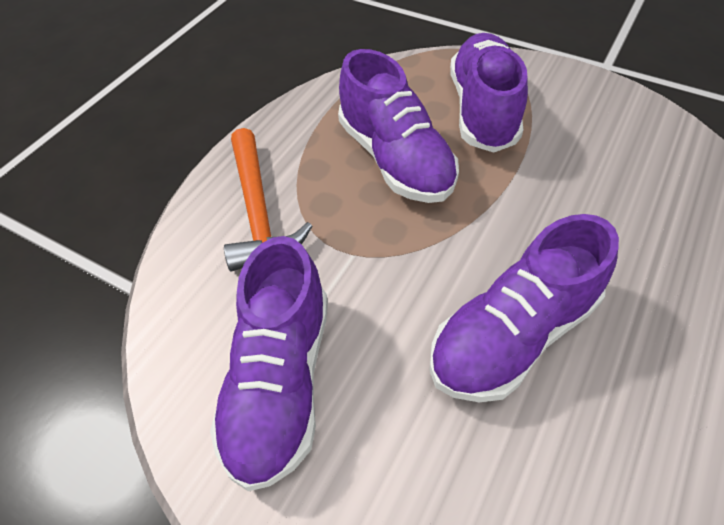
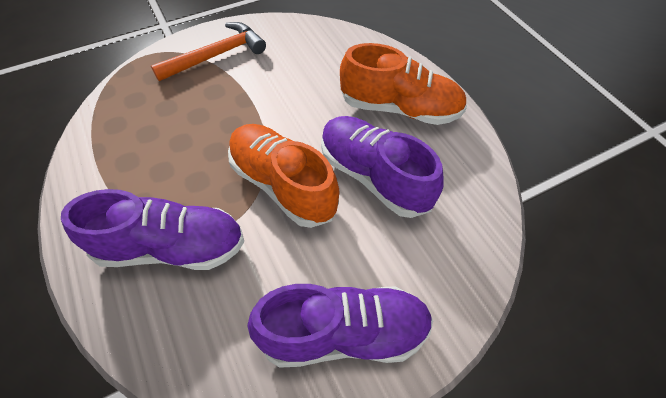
orange shoe: 0 -> 2
purple shoe: 4 -> 3

